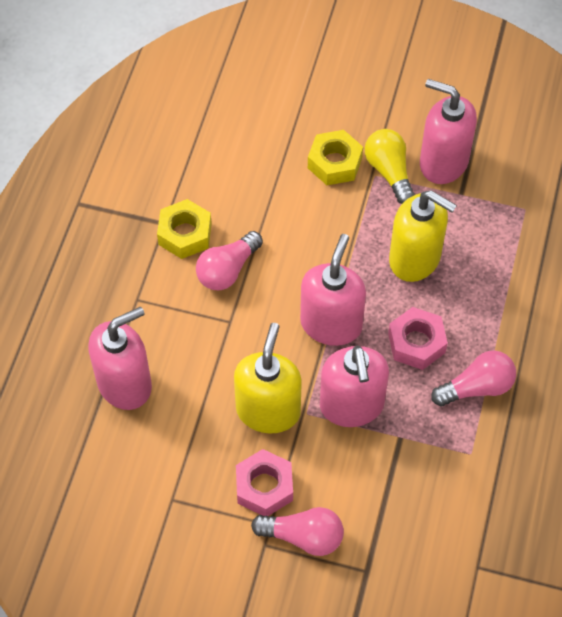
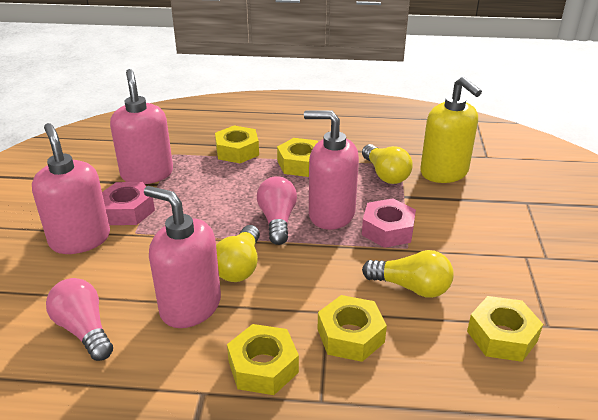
pink light bulb: 3 -> 2
yellow light bulb: 1 -> 3
yellow nut: 2 -> 5
yellow soap dispenser: 2 -> 1

